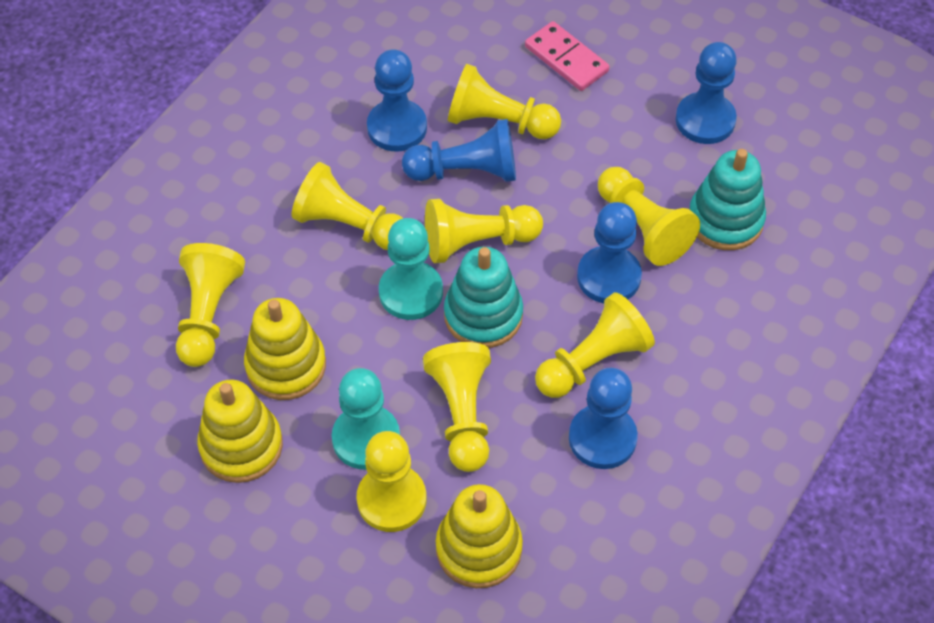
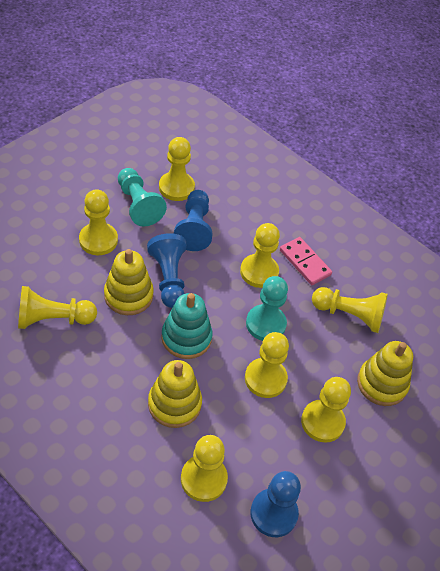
blue pawn: 5 -> 3
turquoise stacking toy: 2 -> 1

